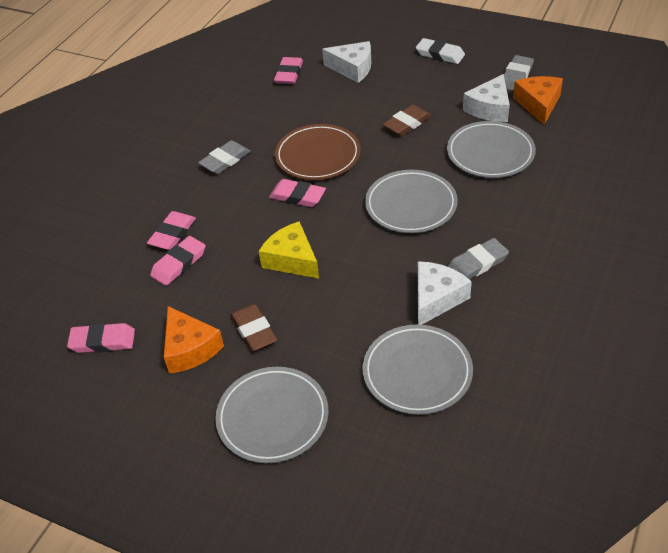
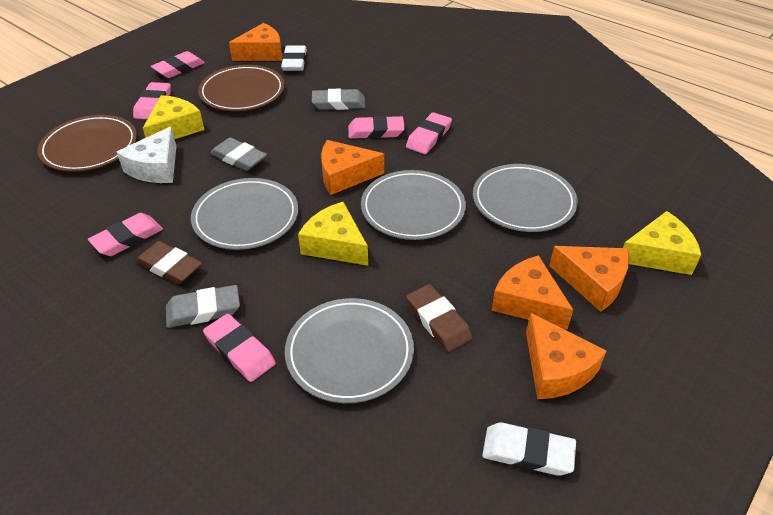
brown plate: 1 -> 2
orange cheese: 2 -> 5
pink eraser: 5 -> 6
white cheese: 3 -> 1
white eraser: 1 -> 2
yellow cheese: 1 -> 3

